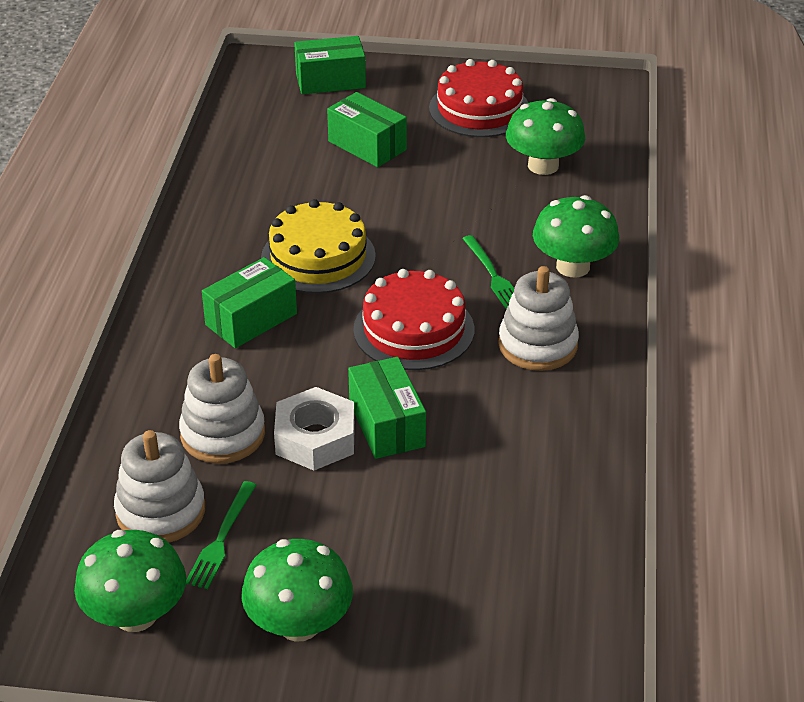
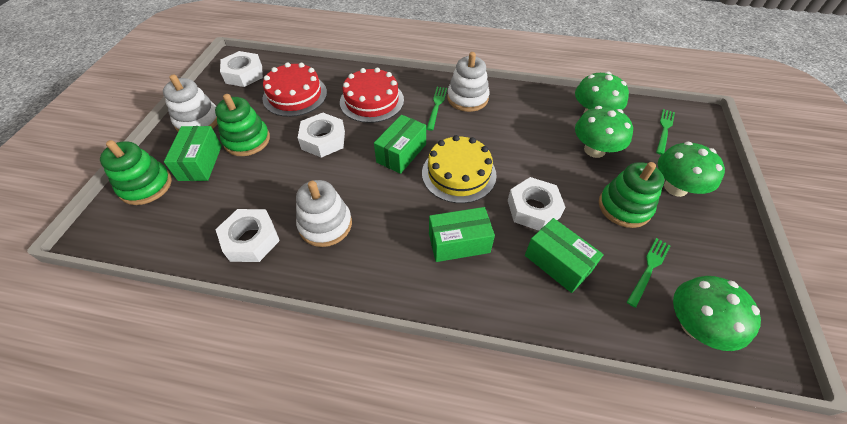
green fork: 2 -> 3
green stacking toy: 0 -> 3
white nut: 1 -> 4

